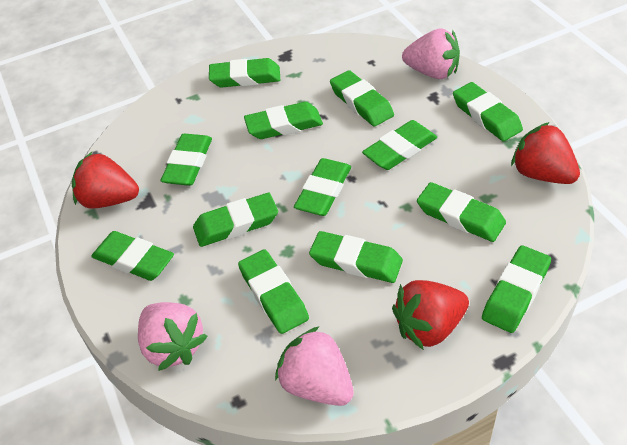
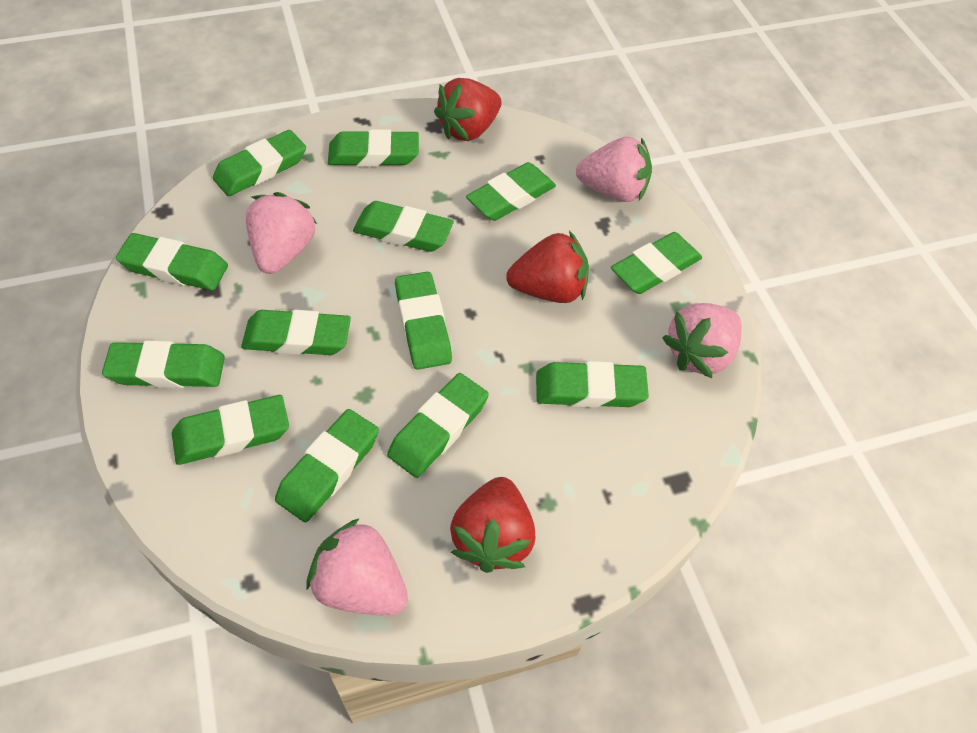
pink strawberry: 3 -> 4

